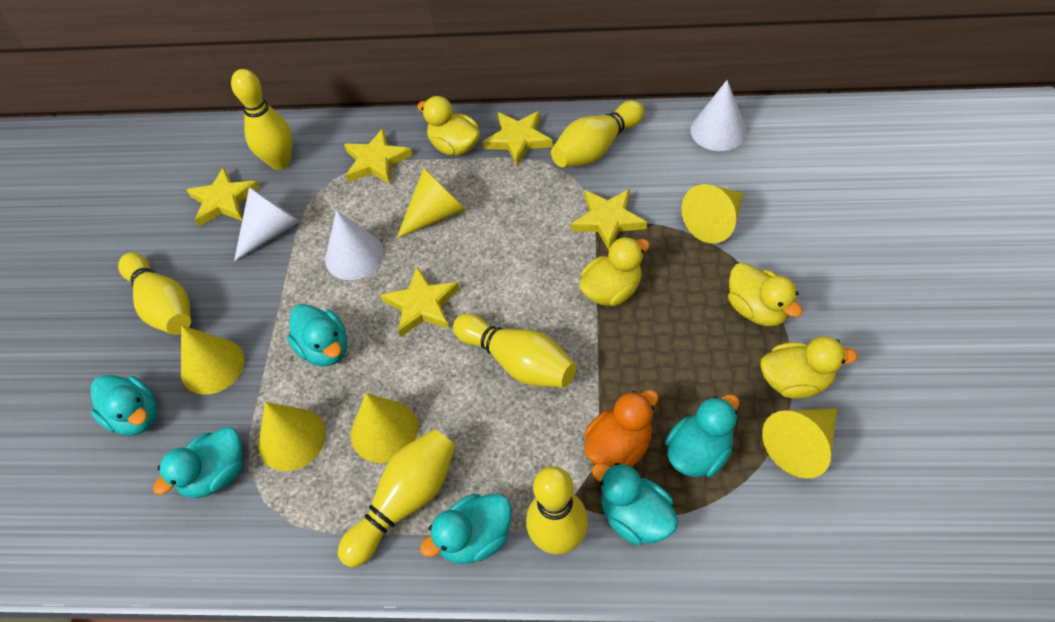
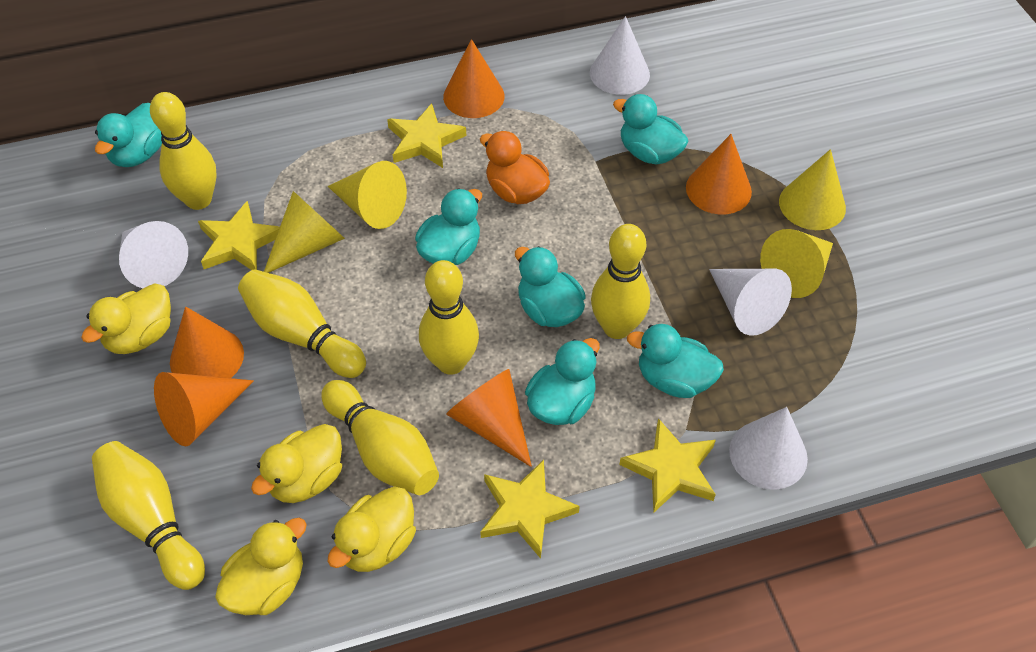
orange cone: 0 -> 5
white cone: 3 -> 4
yellow cone: 6 -> 4
yellow star: 5 -> 4

